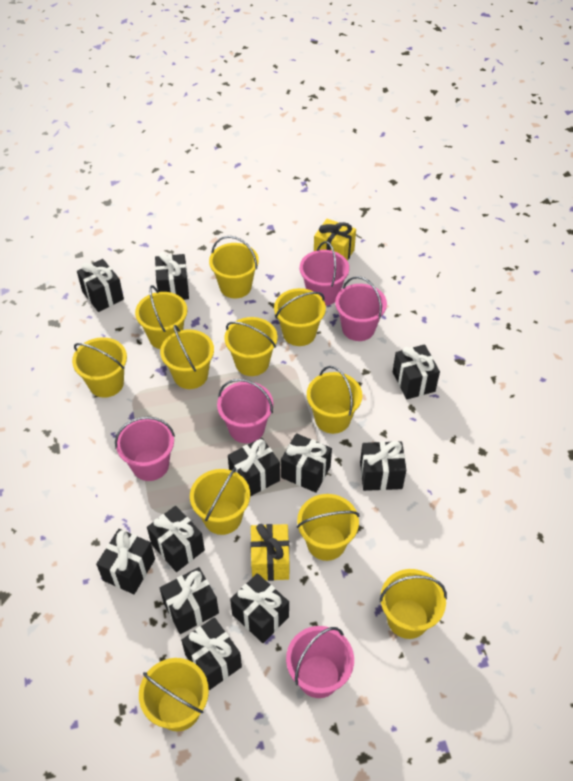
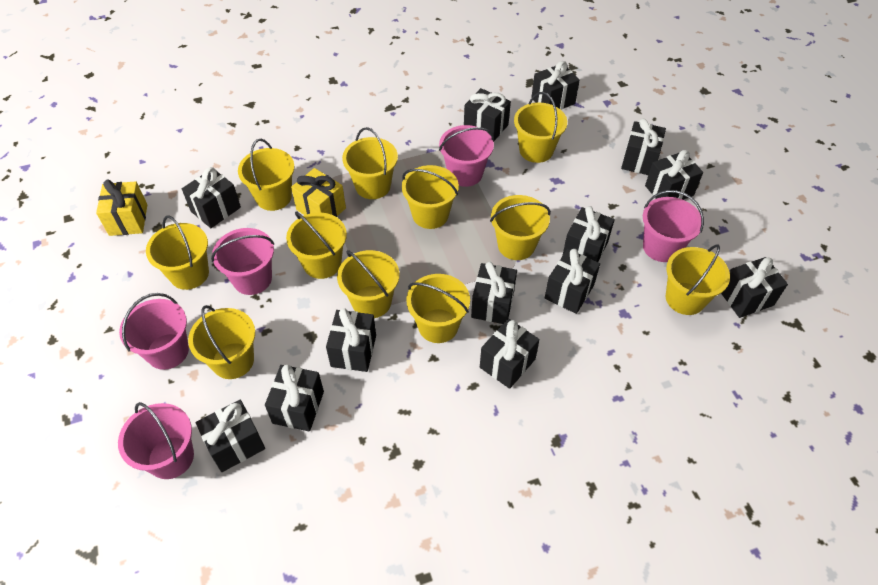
black gift: 11 -> 13

